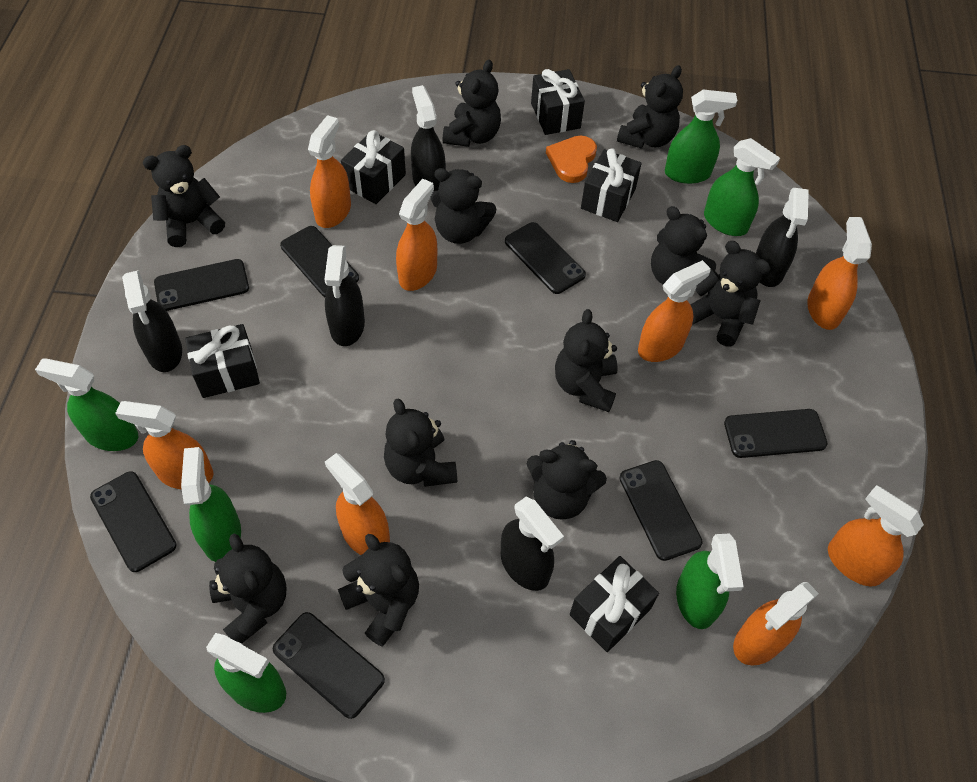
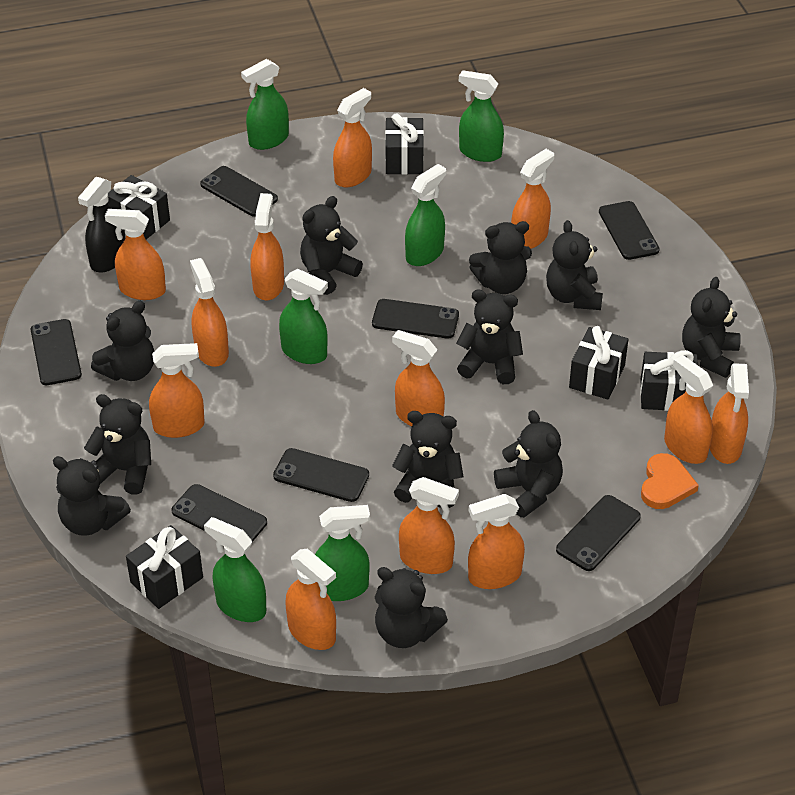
black spray bottle: 5 -> 1
orange spray bottle: 8 -> 12

